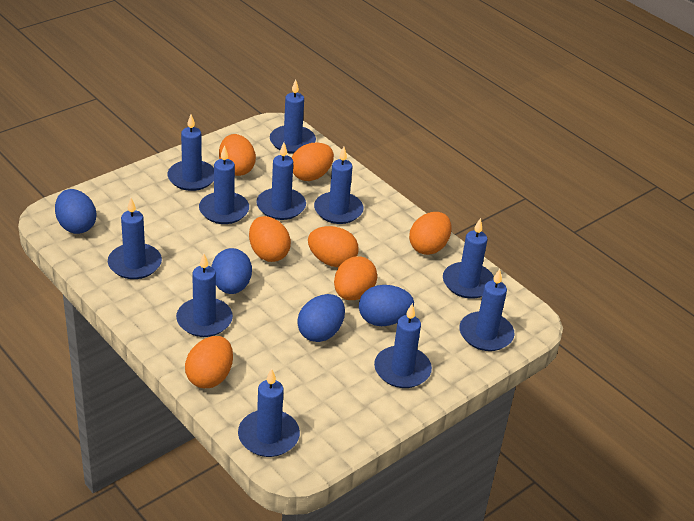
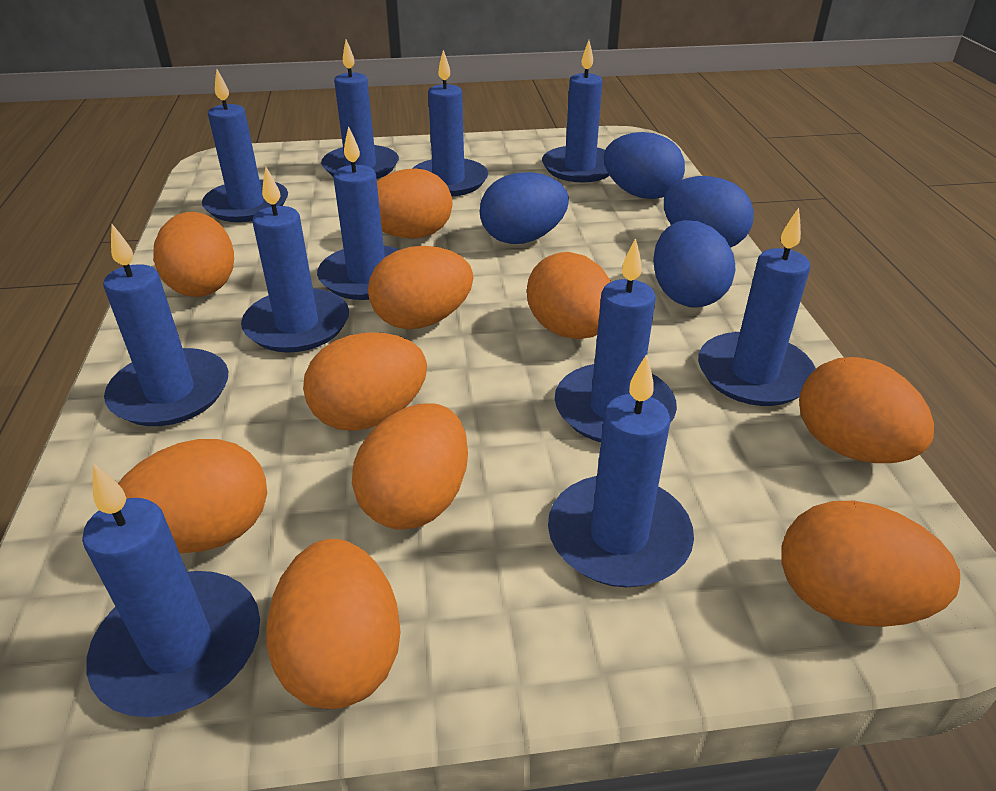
orange egg: 7 -> 10

